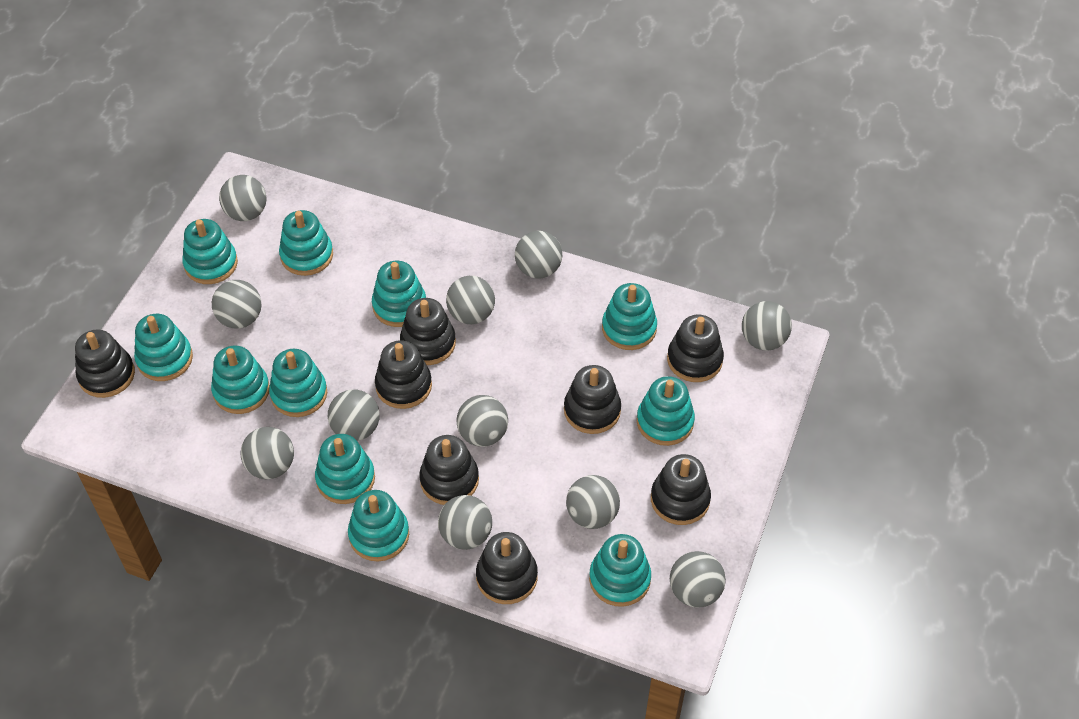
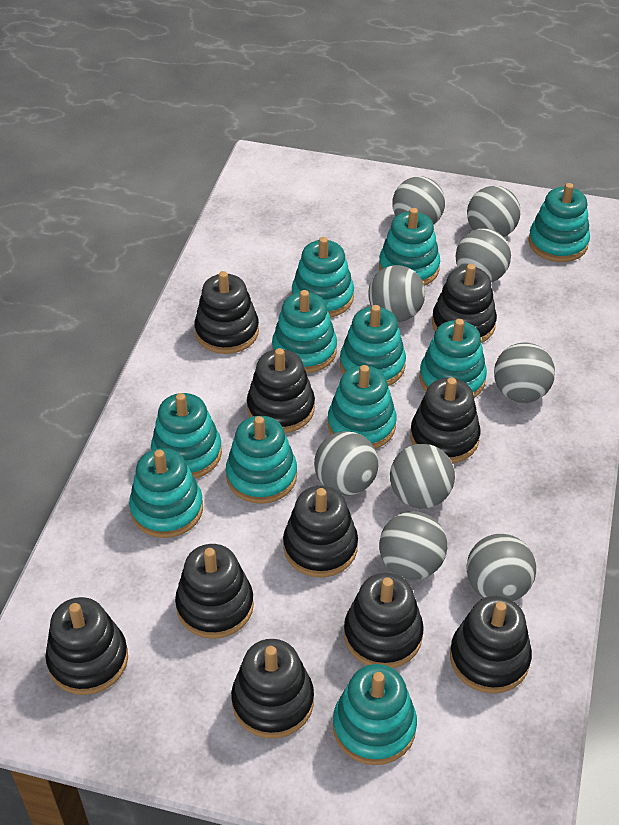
black stacking toy: 8 -> 10
grey ball: 11 -> 9

